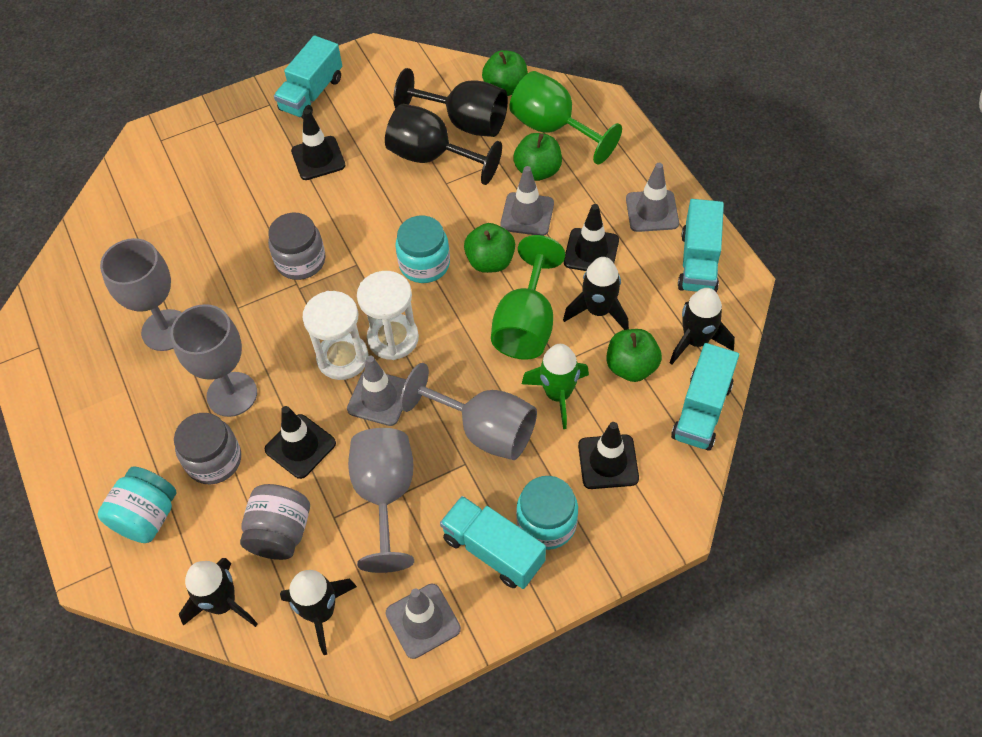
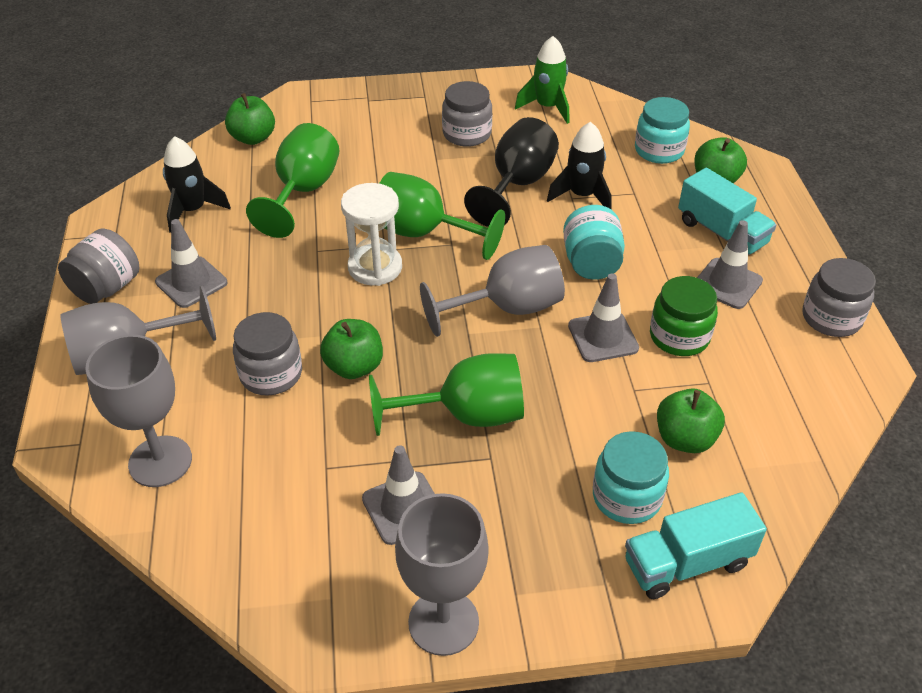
black goblet: 2 -> 1
black rocket: 4 -> 2
black traffic cone: 4 -> 0
green goblet: 2 -> 3
green jar: 0 -> 1
grey jar: 3 -> 4
turquoise truck: 4 -> 2
white hourglass: 2 -> 1

